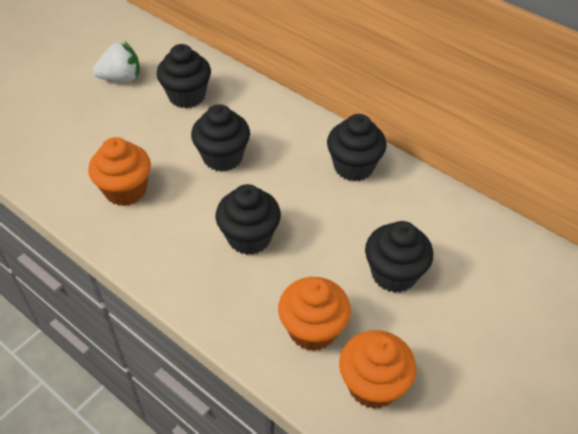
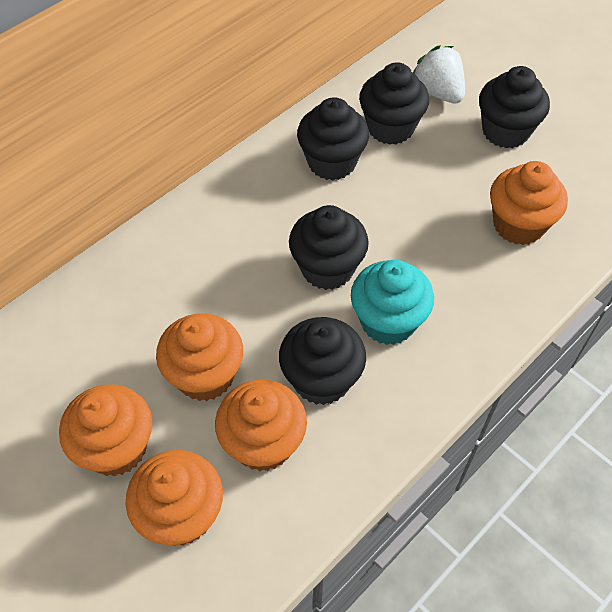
orange cupcake: 3 -> 5
turquoise cupcake: 0 -> 1

